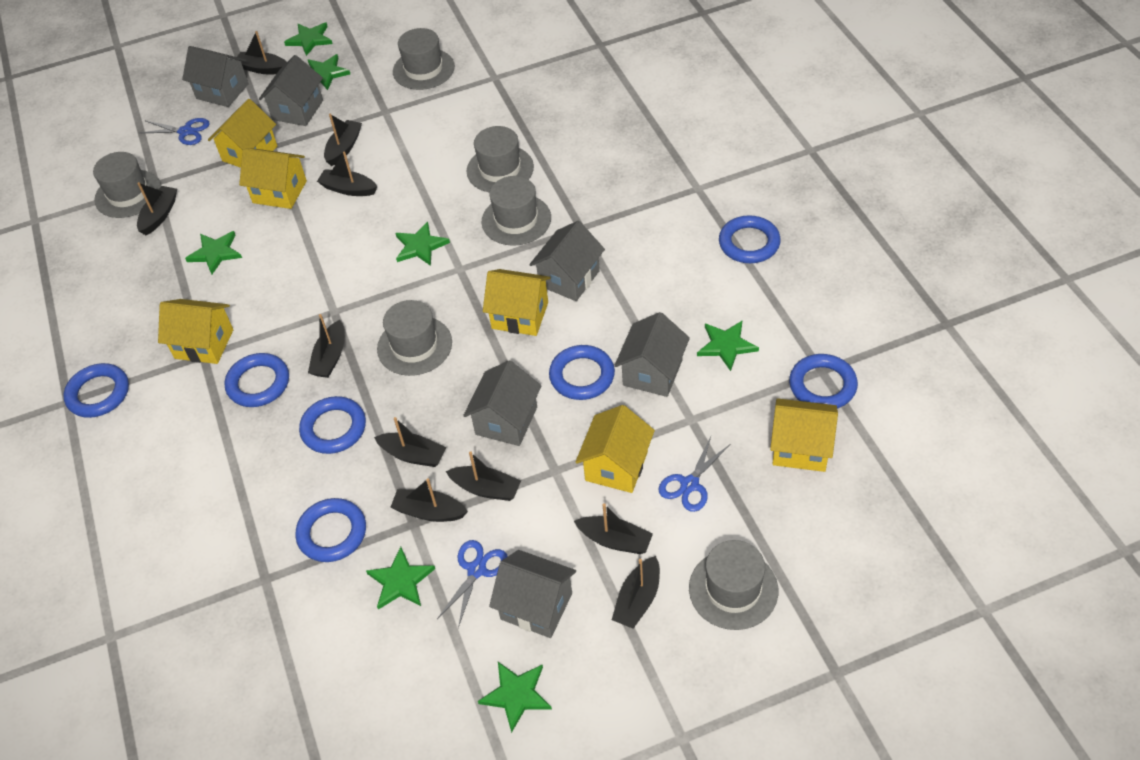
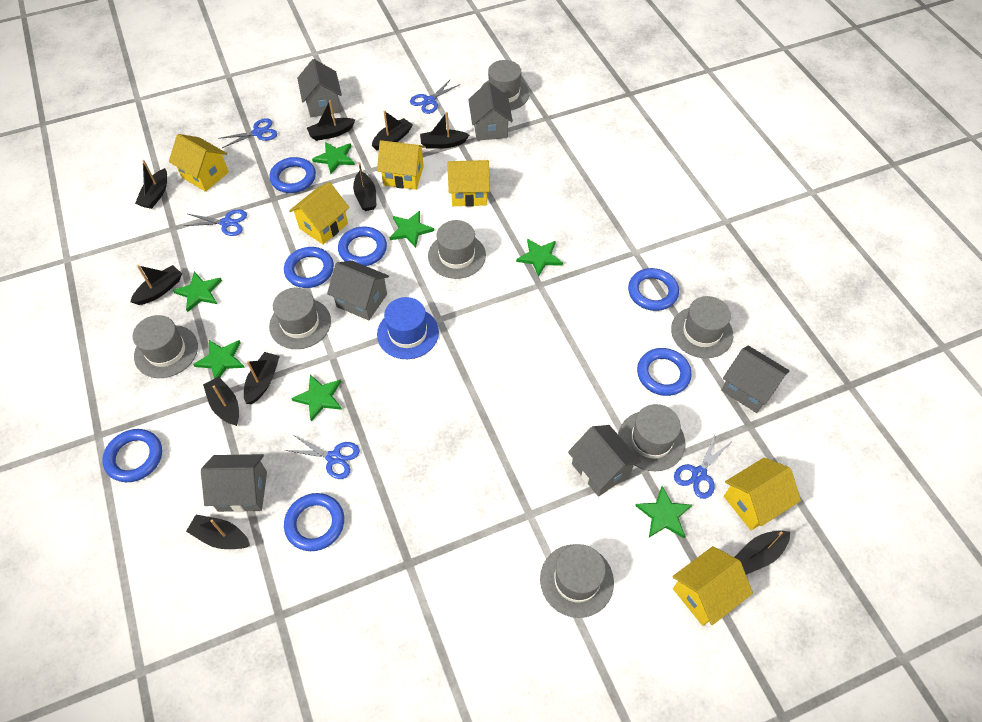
blue hat: 0 -> 1
blue scissors: 3 -> 5
grey hat: 6 -> 7

